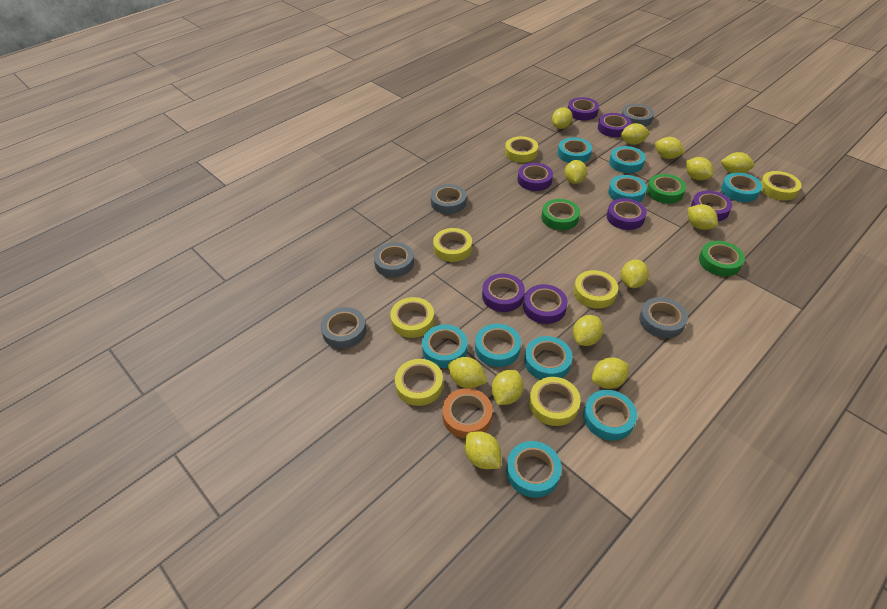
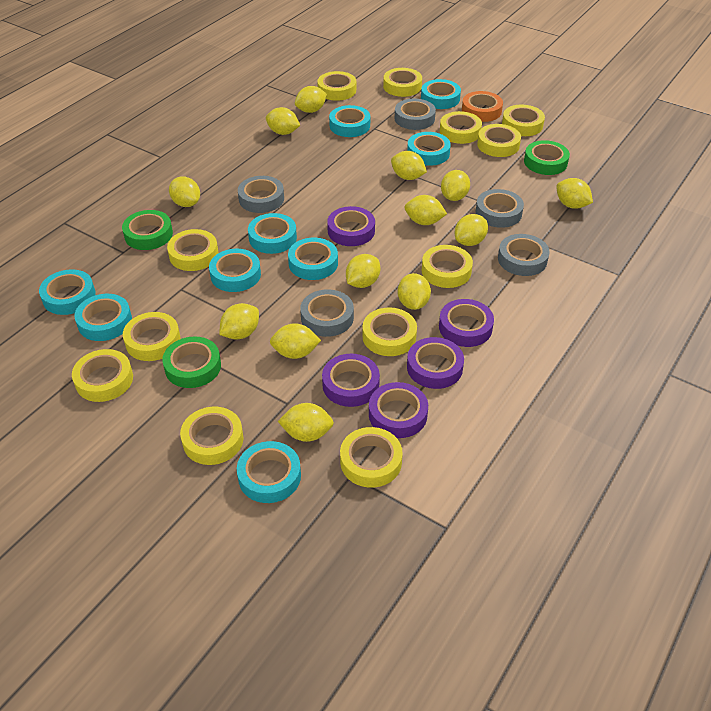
purple tape: 7 -> 5
yellow tape: 7 -> 12

